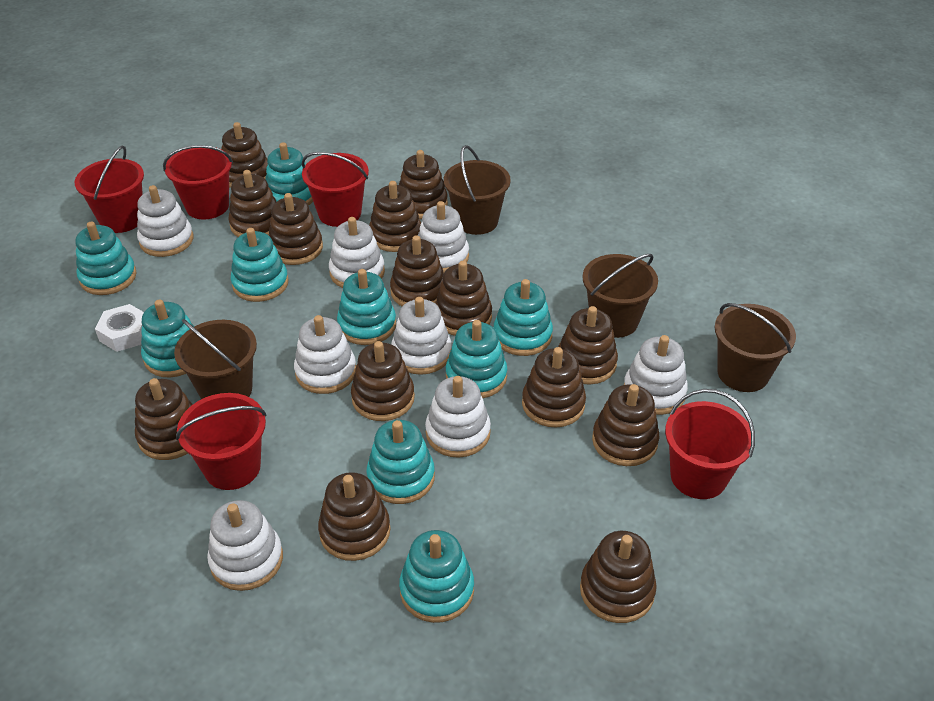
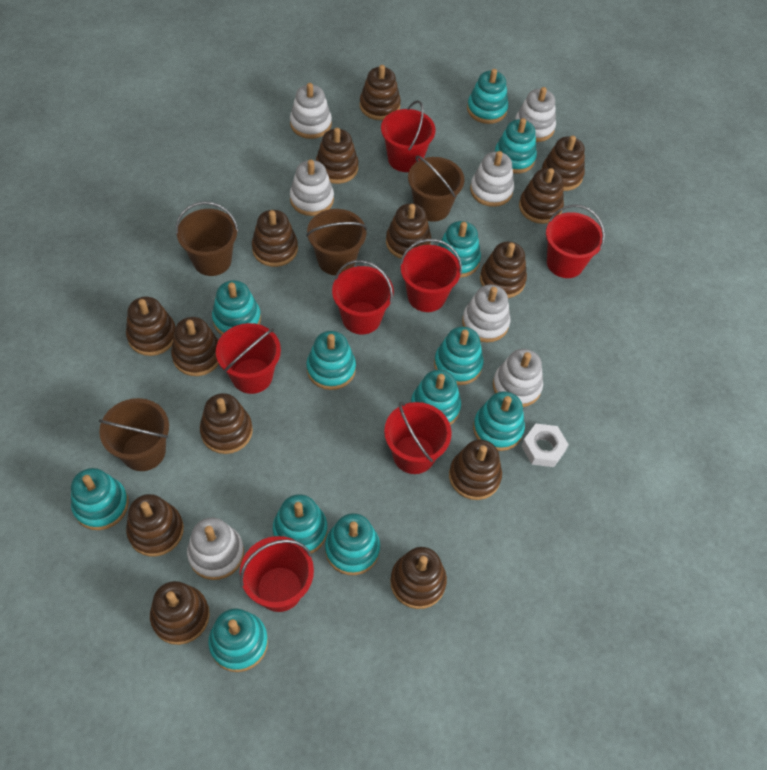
red bucket: 5 -> 7
turquoise stacking toy: 9 -> 12
white stacking toy: 8 -> 7

